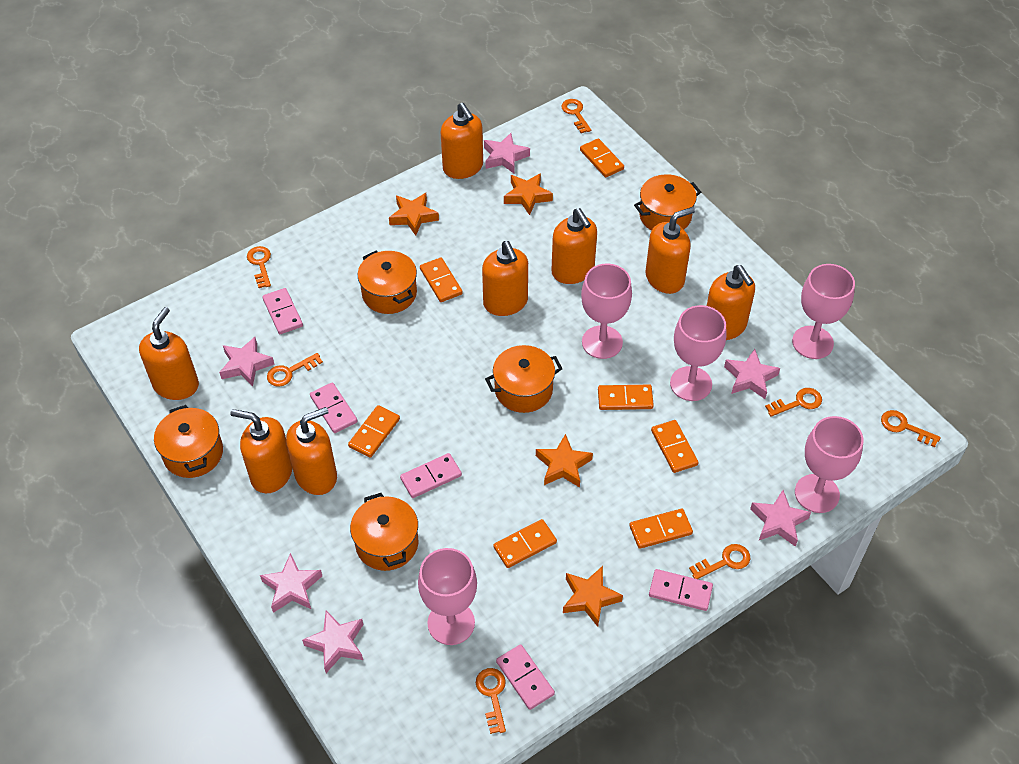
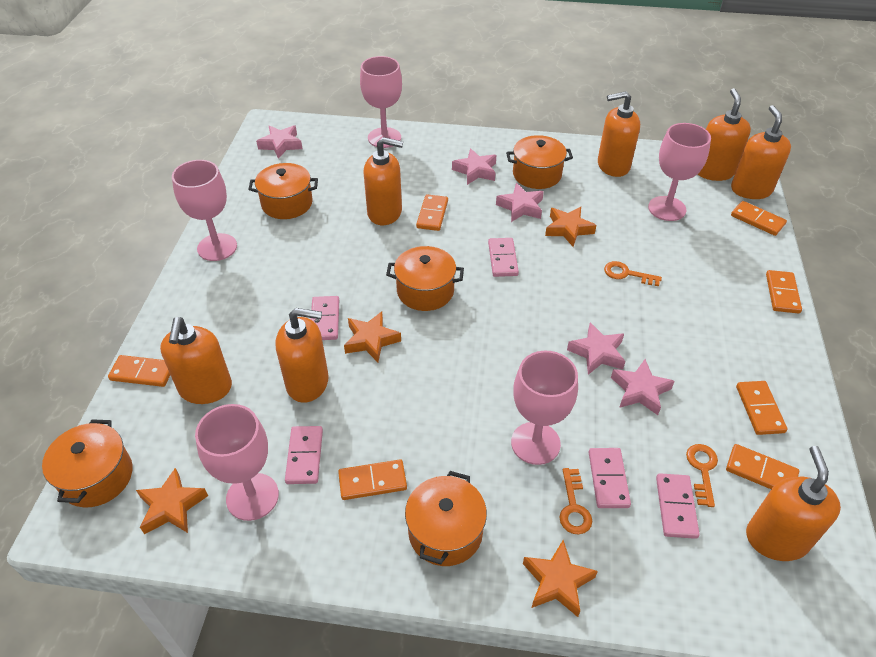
orange key: 7 -> 3
orange soap dispenser: 8 -> 7
pink star: 6 -> 5

